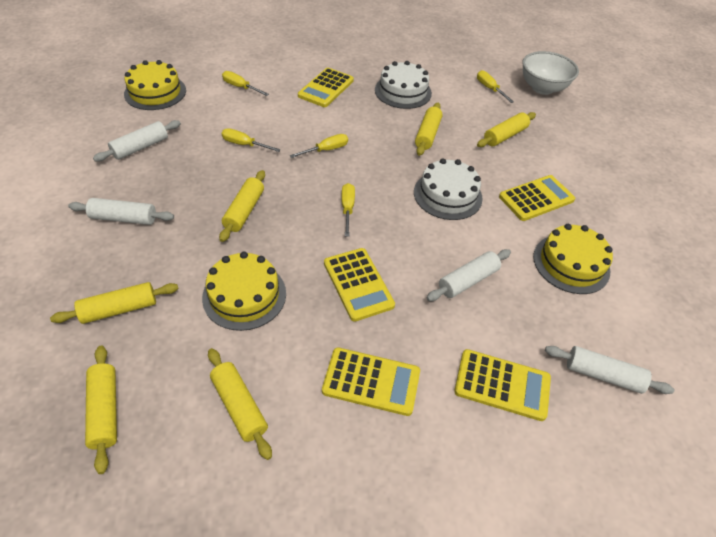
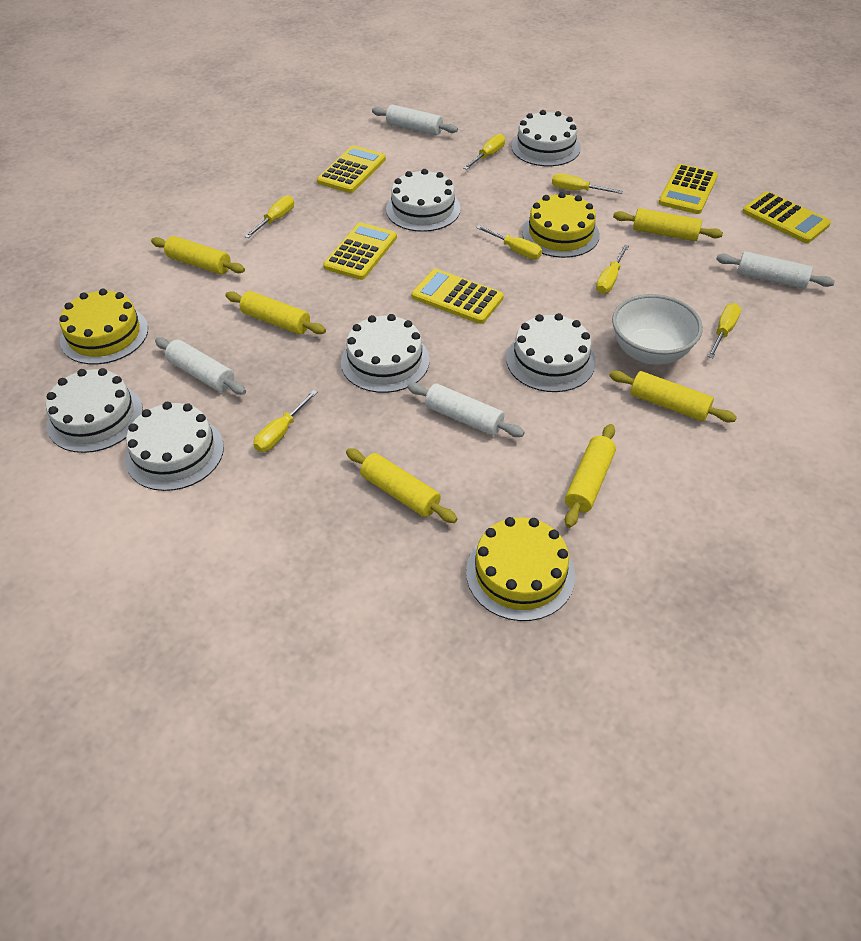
white cake: 2 -> 6
yellow screwdriver: 5 -> 7

